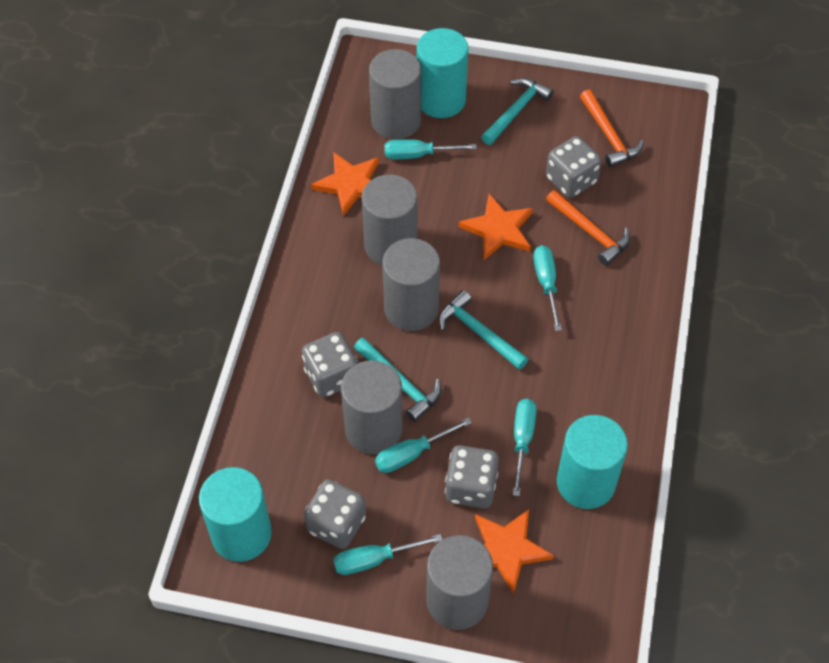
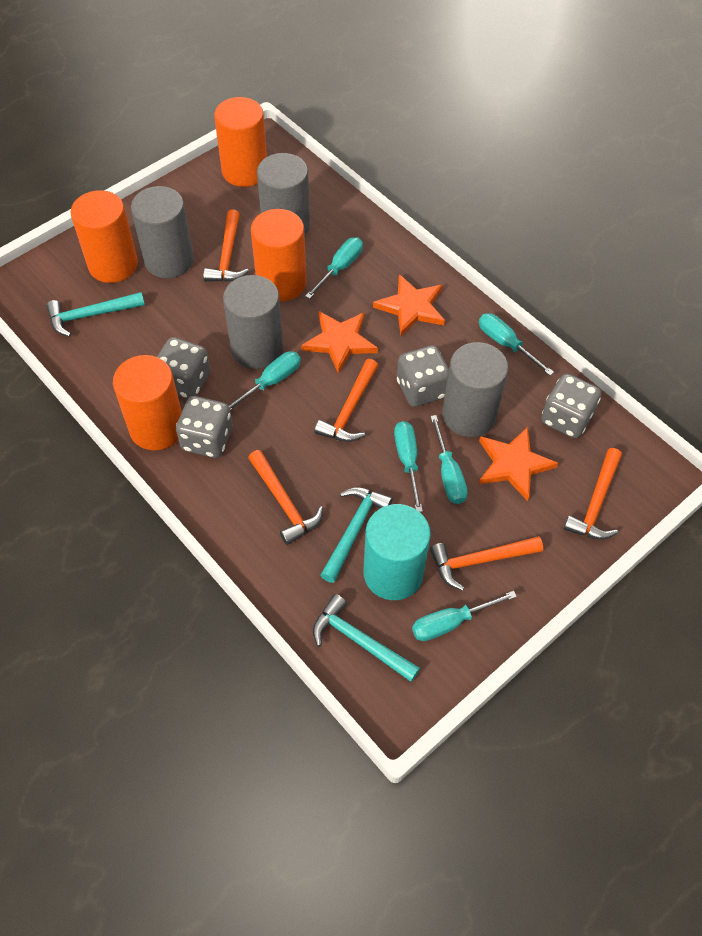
grey cylinder: 5 -> 4
orange cylinder: 0 -> 4
orange hammer: 2 -> 5
turquoise cylinder: 3 -> 1
turquoise screwdriver: 5 -> 6

